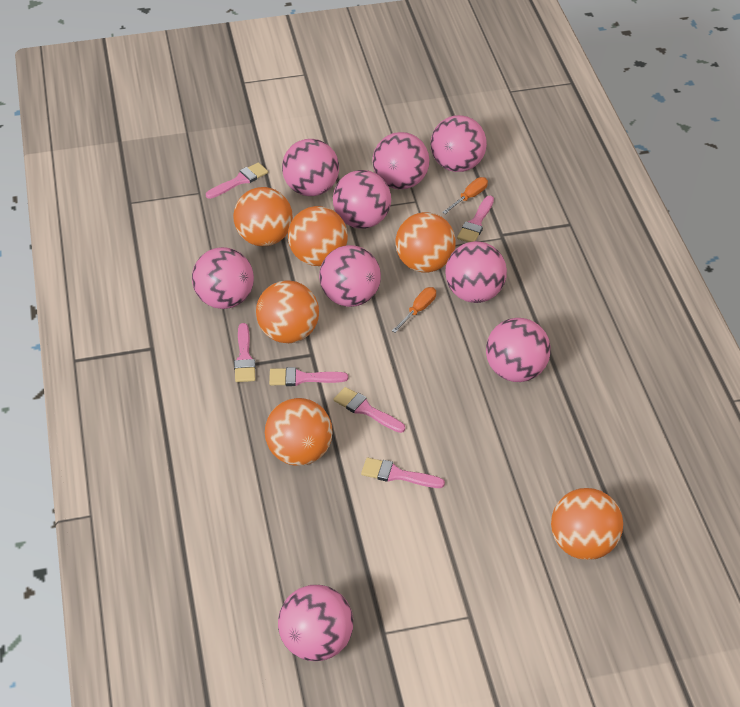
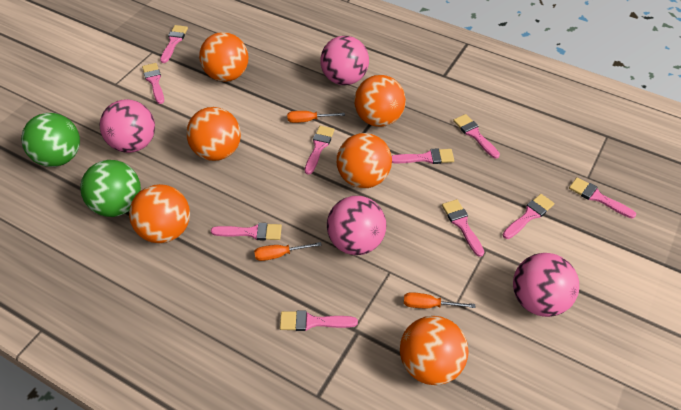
green ball: 0 -> 2
orange screwdriver: 2 -> 3
pink ball: 9 -> 4
pink brush: 6 -> 10

